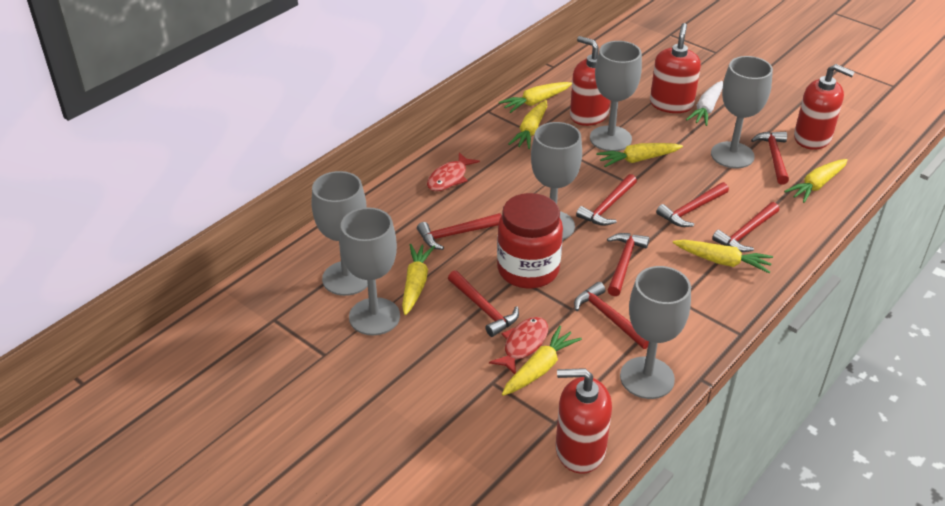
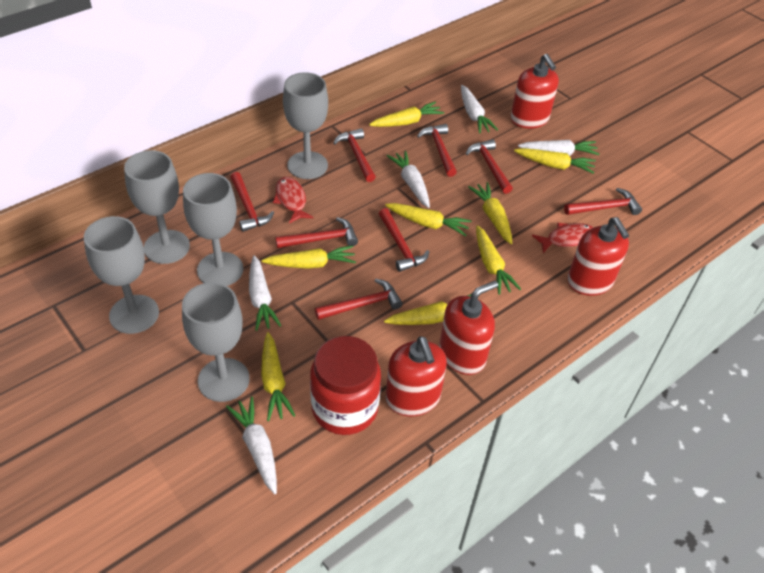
grey goblet: 6 -> 5
white carrot: 1 -> 5
yellow carrot: 7 -> 8

